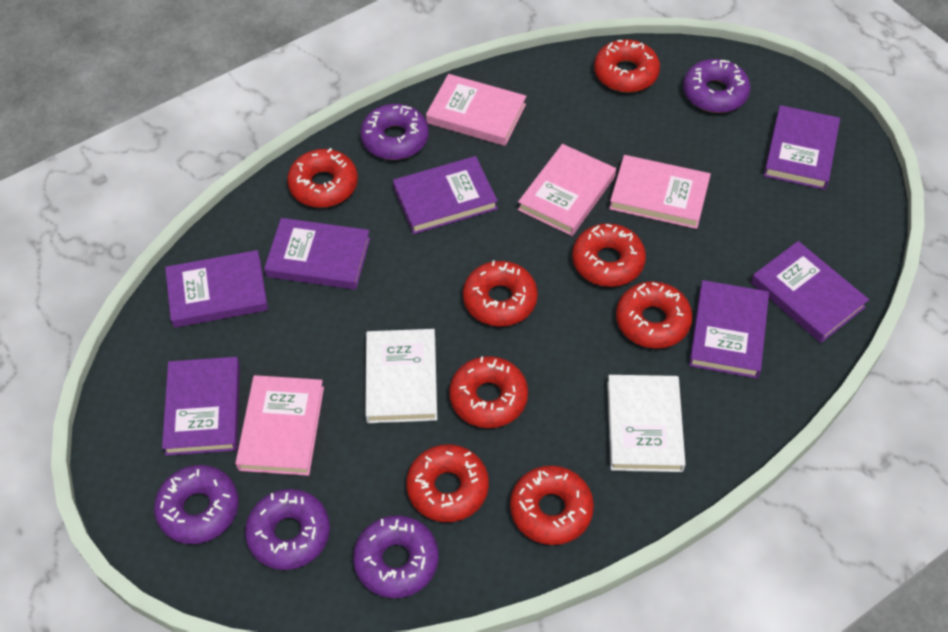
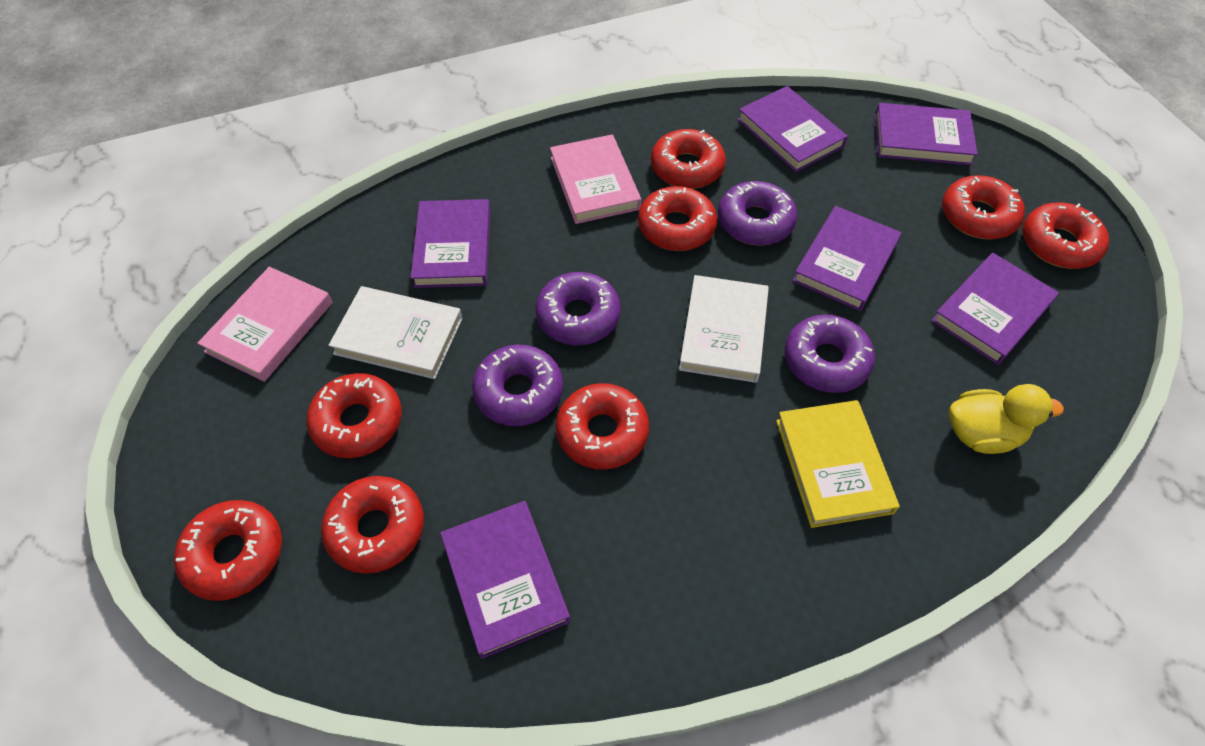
pink book: 4 -> 2
purple book: 7 -> 6
purple donut: 5 -> 4
yellow book: 0 -> 1
yellow duck: 0 -> 1

